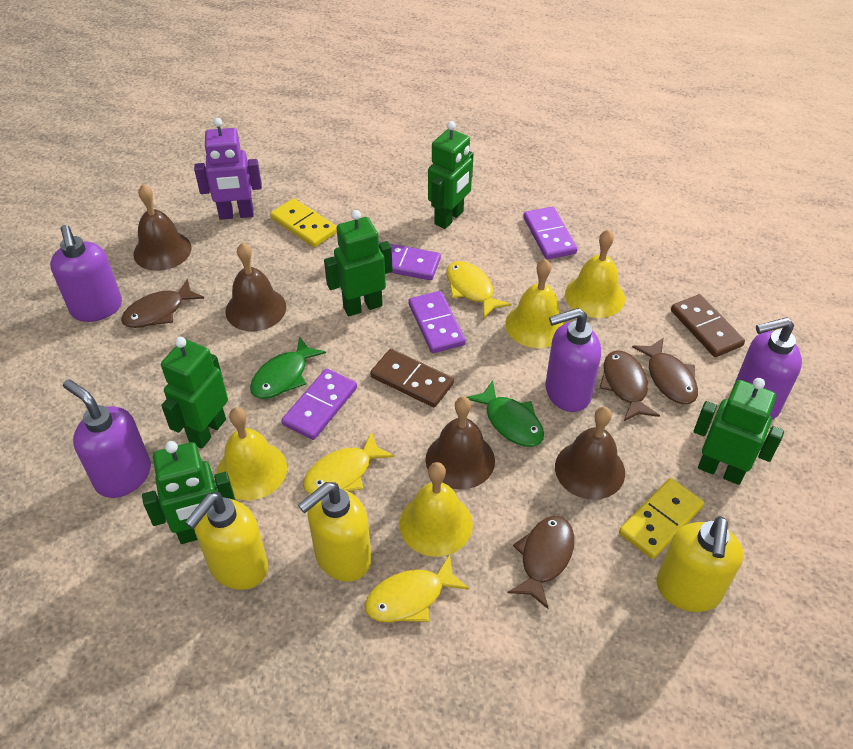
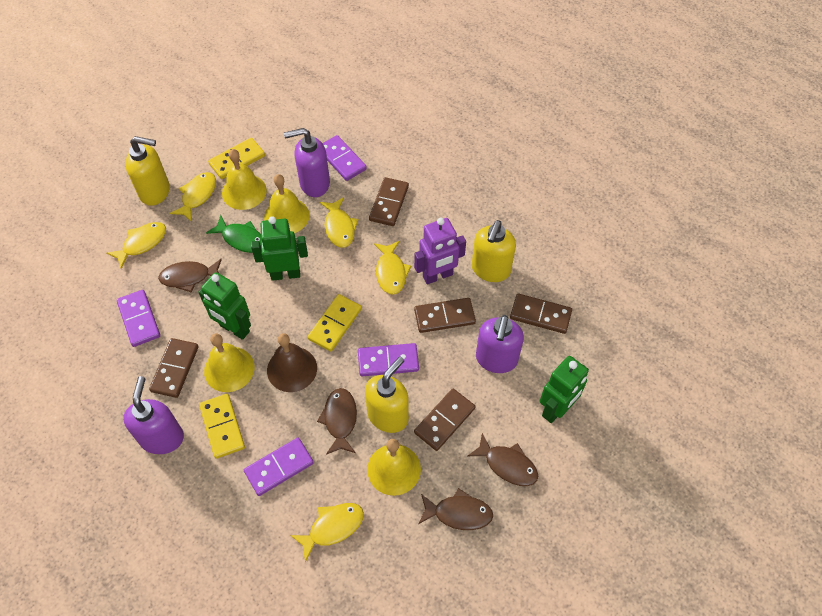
brown bell: 4 -> 1
brown domino: 2 -> 5
green fish: 2 -> 1
green robot: 5 -> 3
purple soap dispenser: 4 -> 3
yellow domino: 2 -> 3
yellow fish: 3 -> 5

